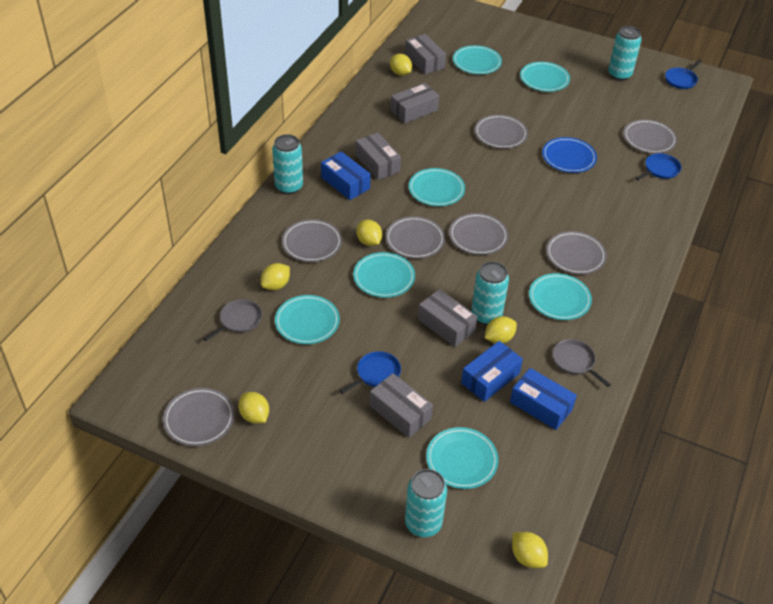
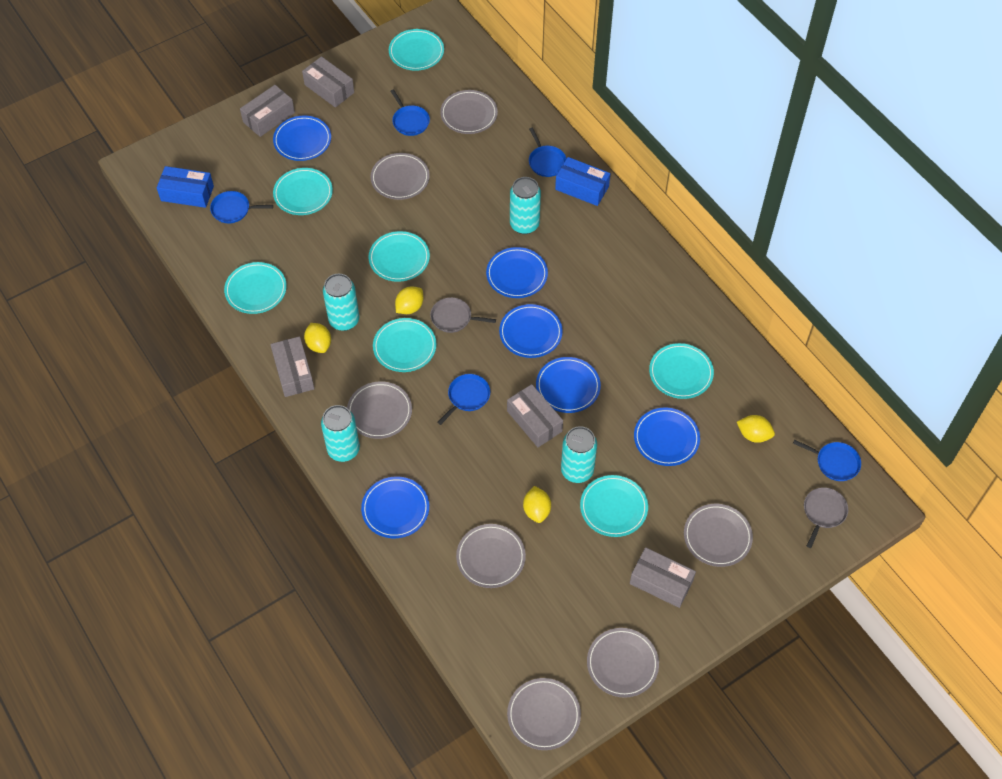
blue box: 3 -> 2
blue pan: 3 -> 5
blue plate: 1 -> 6
yellow lemon: 6 -> 4

